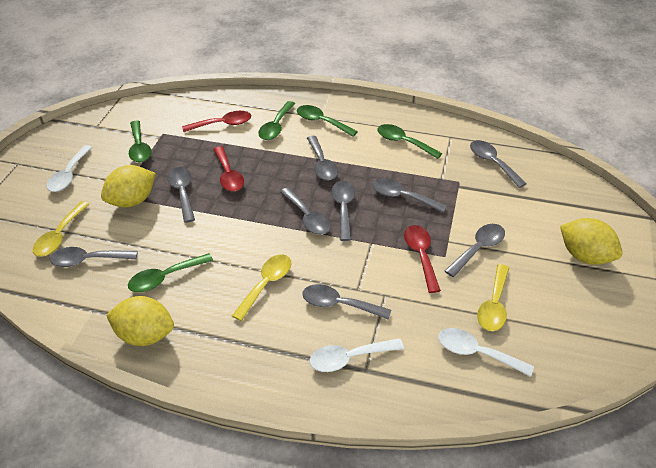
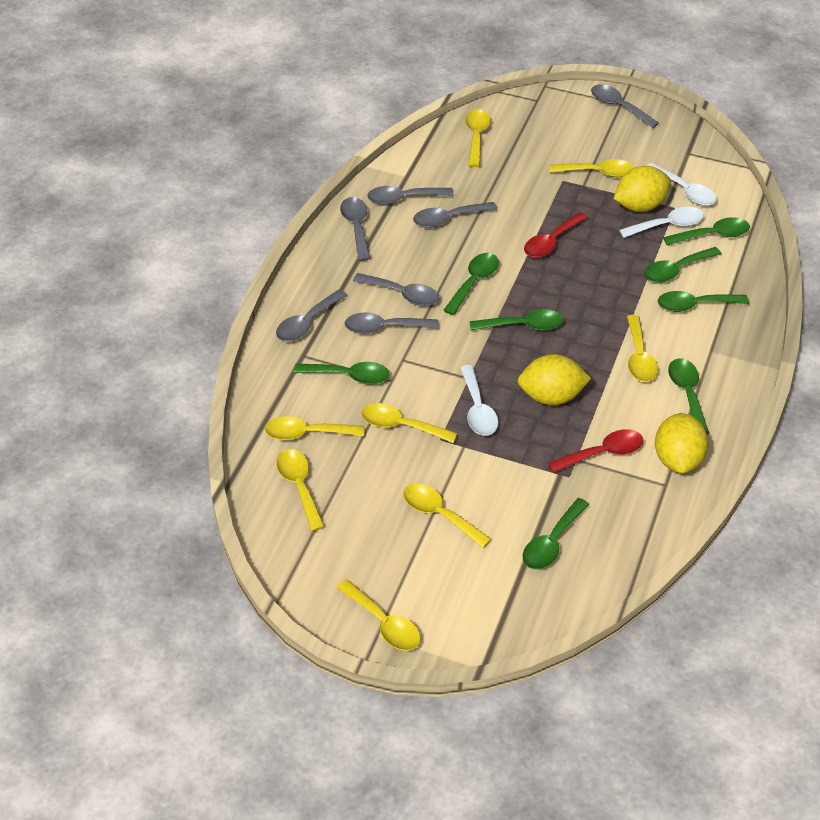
green spoon: 5 -> 8
grey spoon: 9 -> 7
red spoon: 3 -> 2
yellow spoon: 3 -> 8

